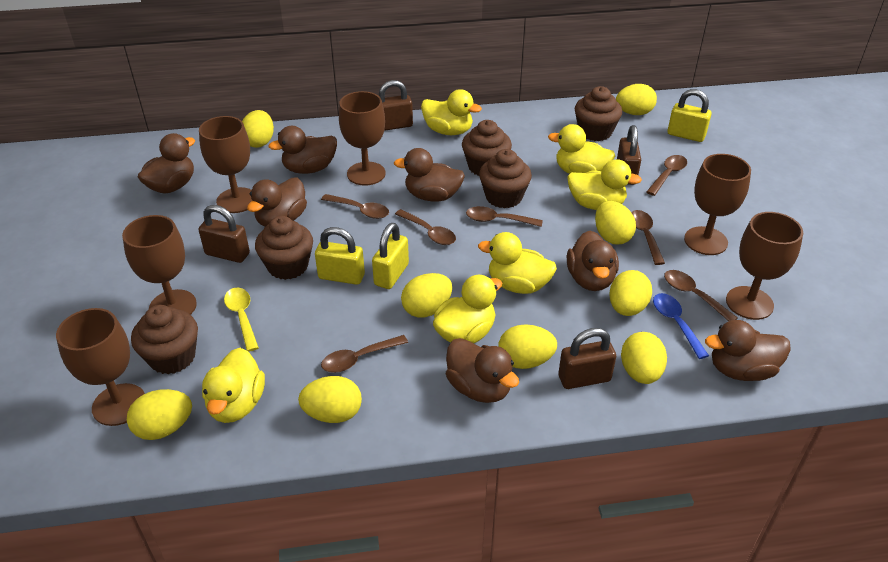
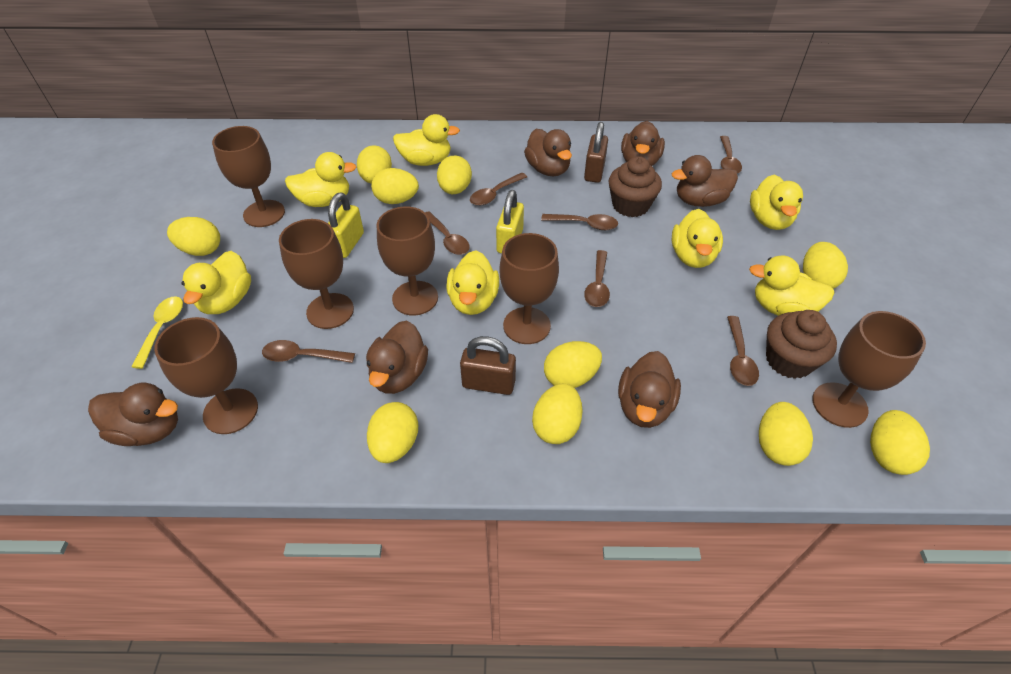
blue spoon: 1 -> 0
brown cupcake: 5 -> 2
brown duck: 7 -> 6
brown padlock: 4 -> 2
yellow duck: 6 -> 7
yellow egg: 9 -> 10
yellow padlock: 3 -> 2

